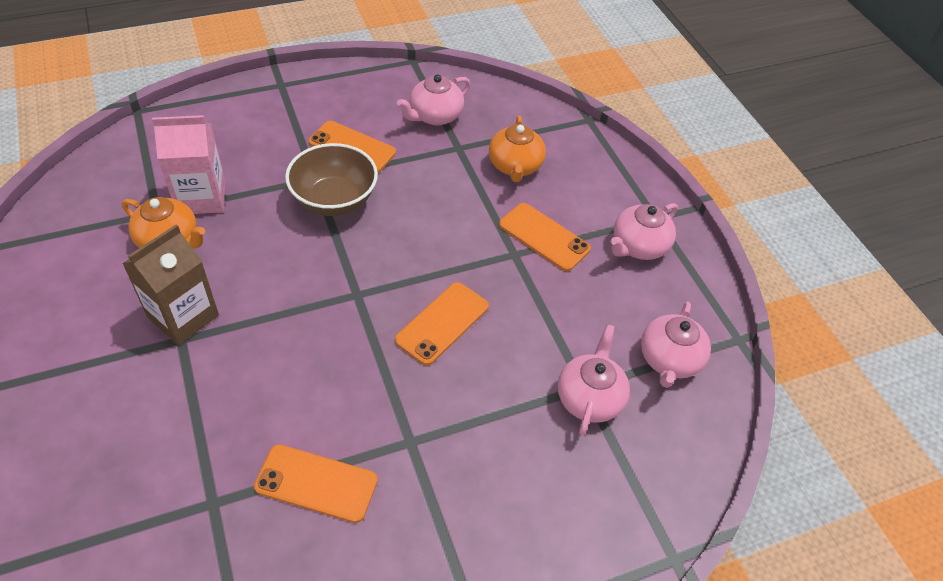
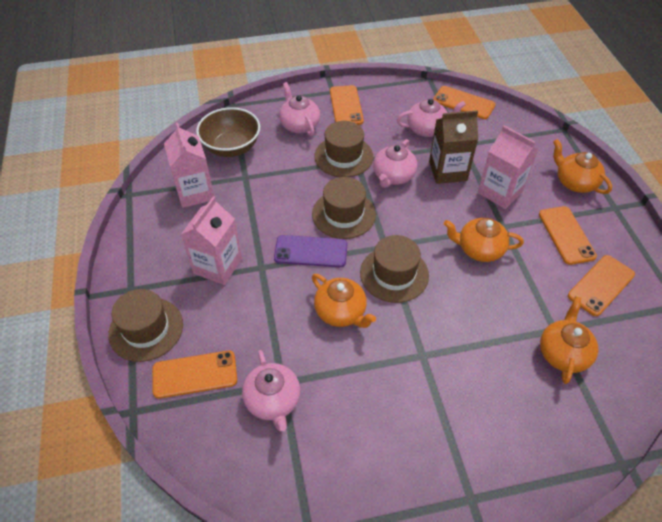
brown hat: 0 -> 4
orange phone: 4 -> 5
orange teapot: 2 -> 4
pink carton: 1 -> 3
purple phone: 0 -> 1

